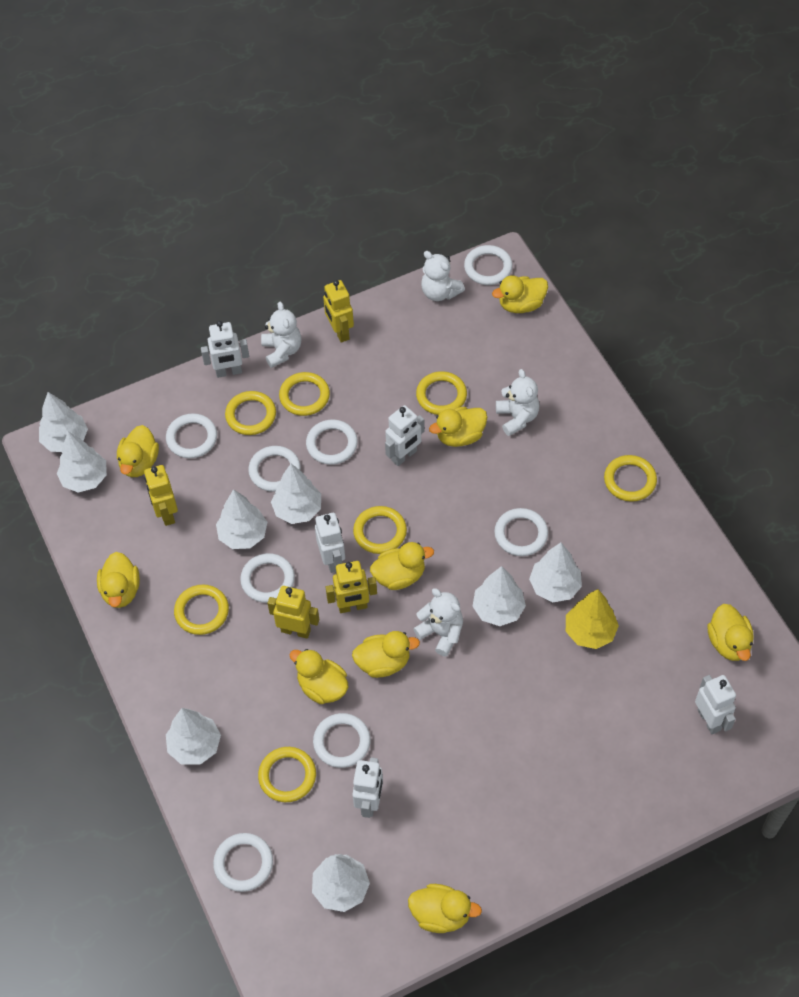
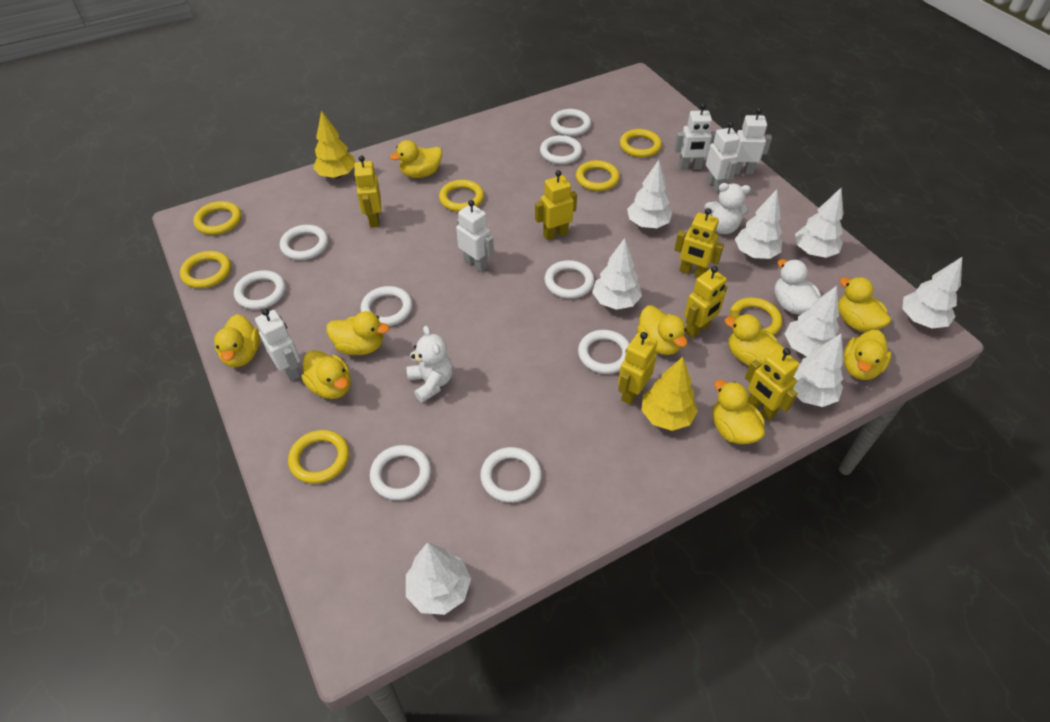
white duck: 0 -> 1
white ring: 8 -> 9
white teddy bear: 4 -> 2
yellow robot: 4 -> 6
yellow tree: 1 -> 2

